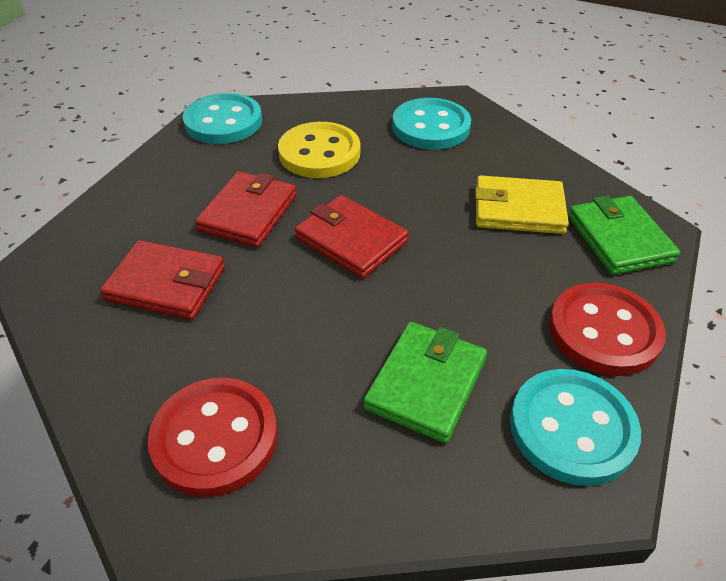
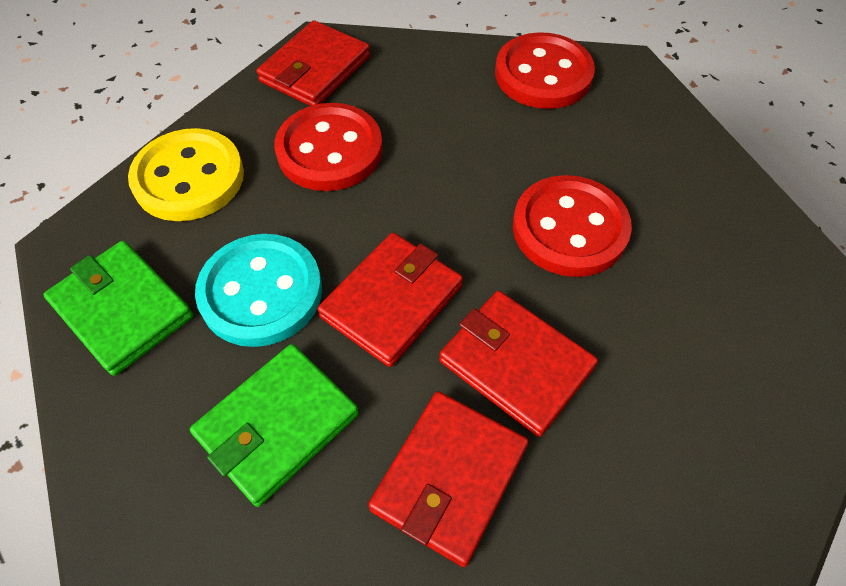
red button: 2 -> 3
red wallet: 3 -> 4
turquoise button: 3 -> 1
yellow wallet: 1 -> 0

